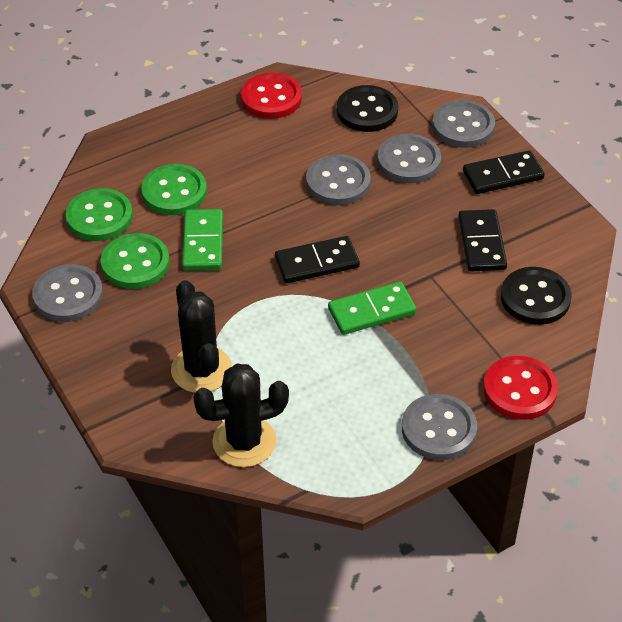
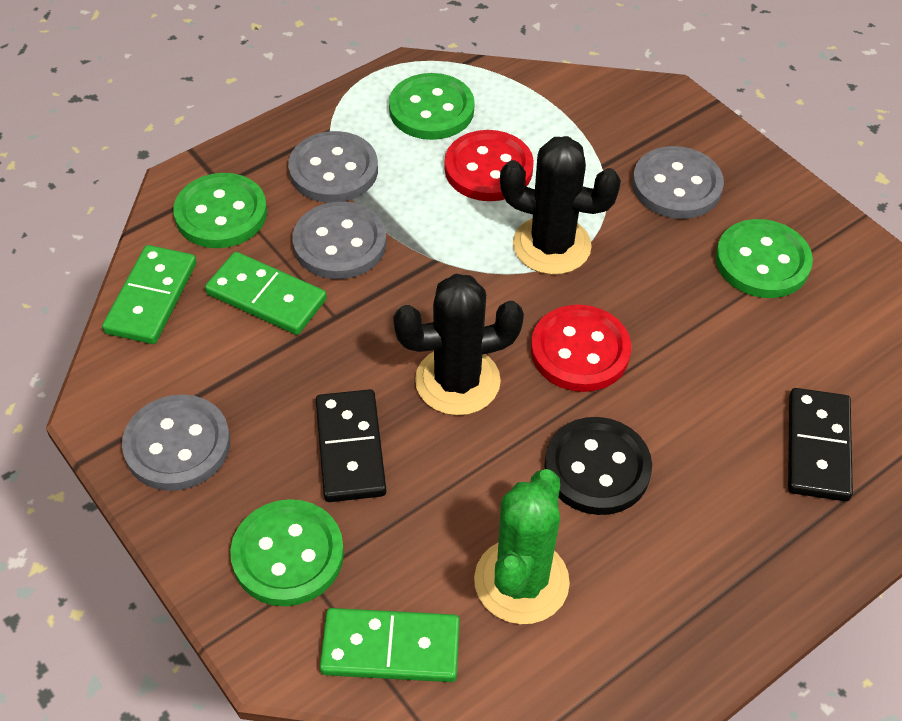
black button: 2 -> 1
black domino: 3 -> 2
green button: 3 -> 4
green cactus: 0 -> 1
green domino: 2 -> 3
grey button: 5 -> 4

